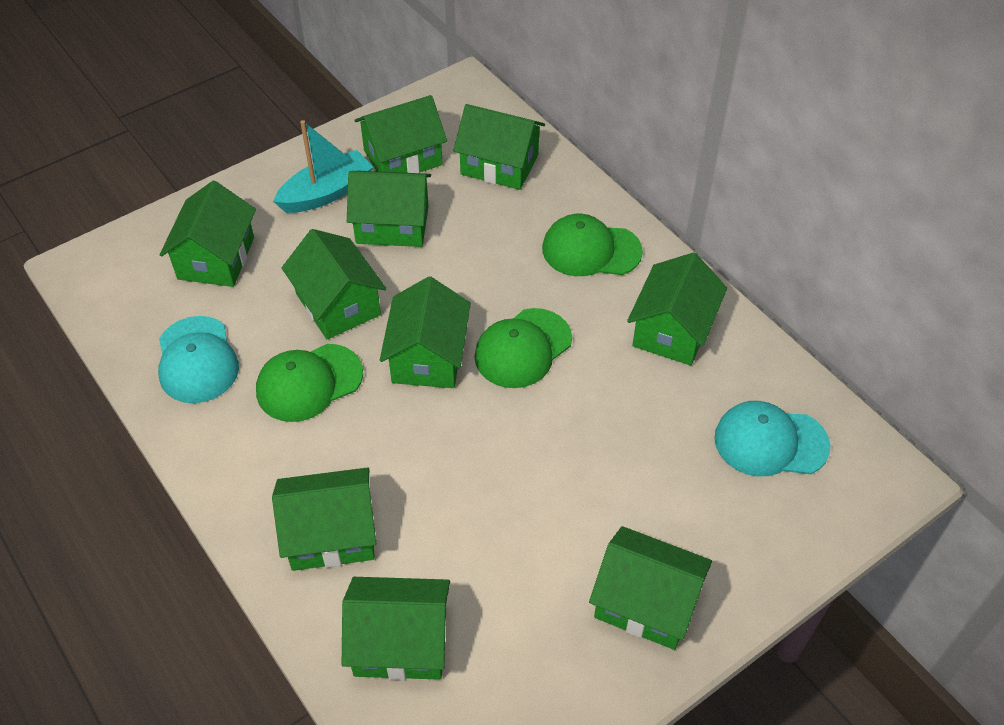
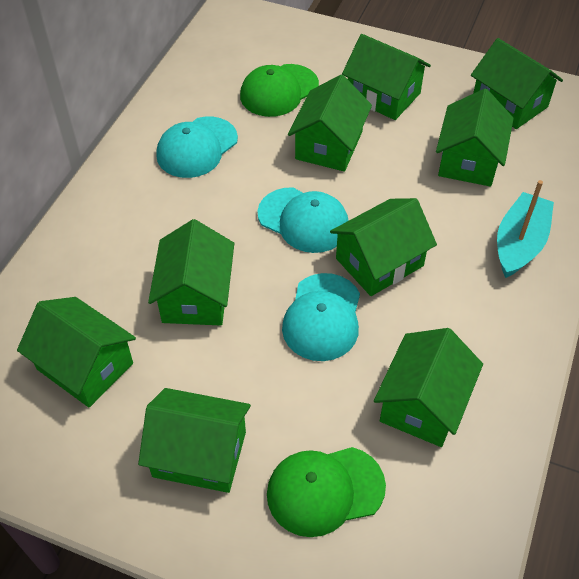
green cap: 3 -> 2
green house: 10 -> 9
turquoise cap: 2 -> 3

